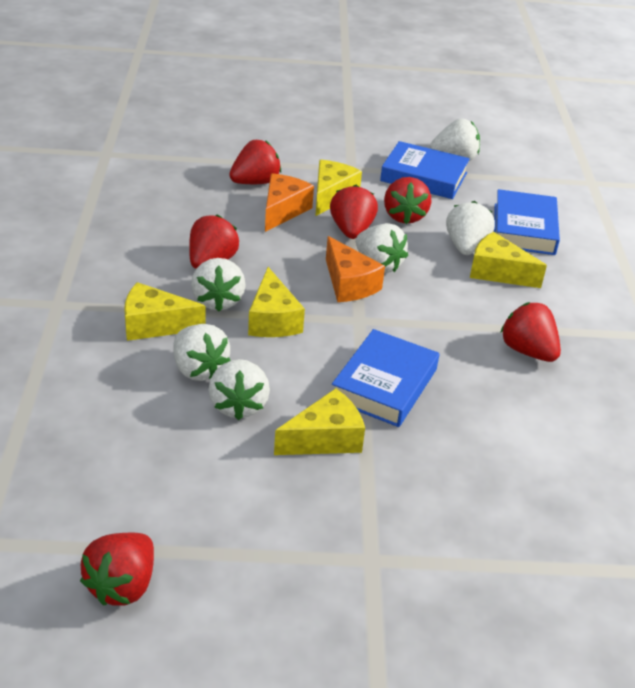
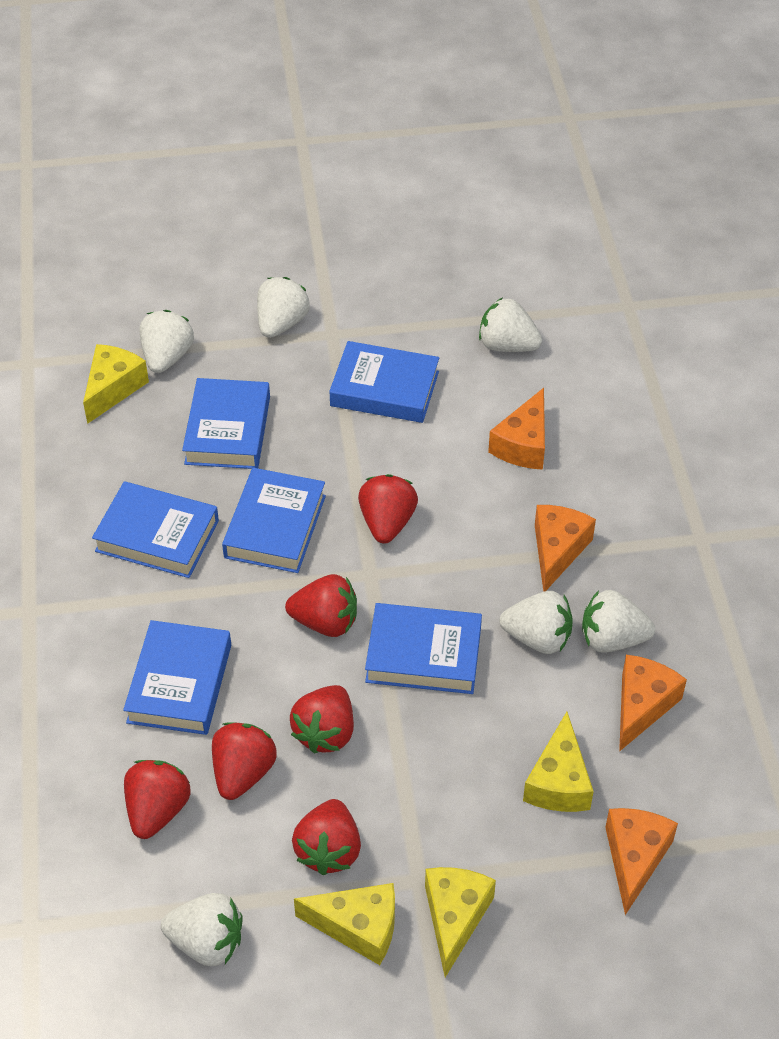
blue book: 3 -> 6
orange cheese: 2 -> 4
yellow cheese: 5 -> 4

